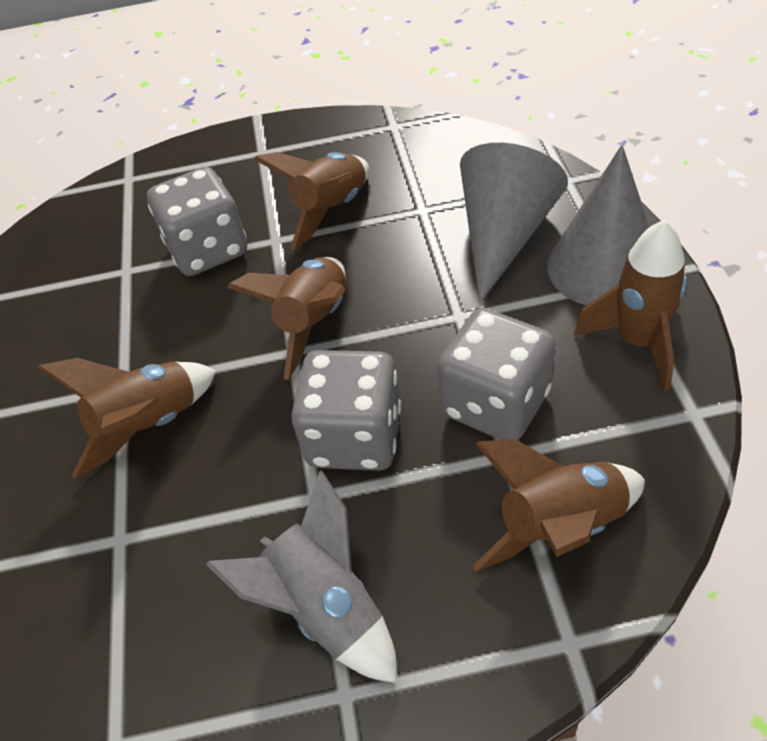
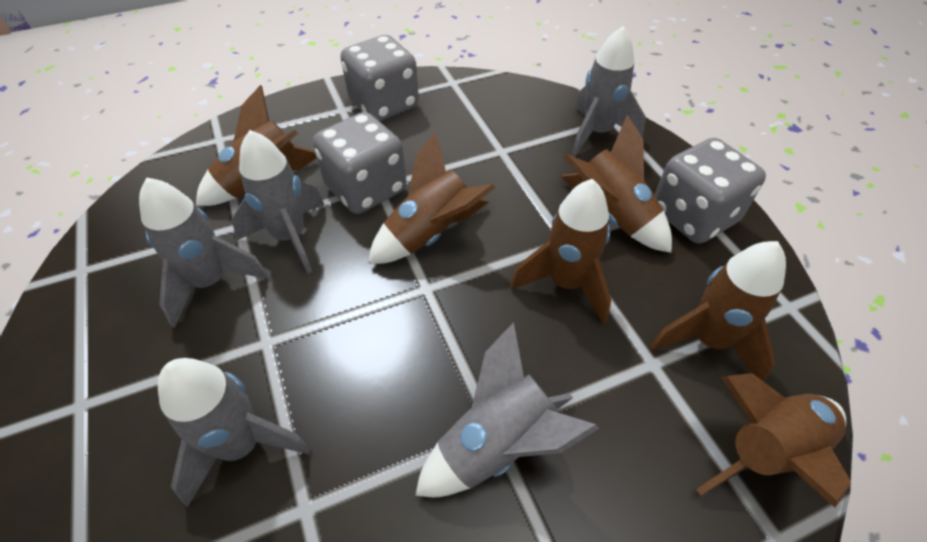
brown rocket: 5 -> 6
grey cone: 2 -> 0
grey rocket: 1 -> 5

